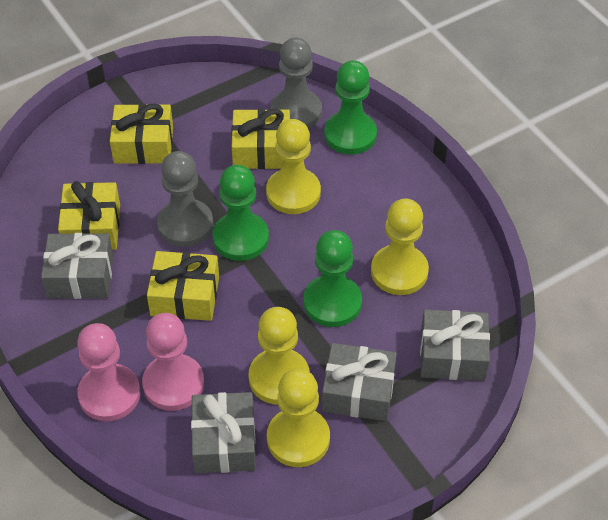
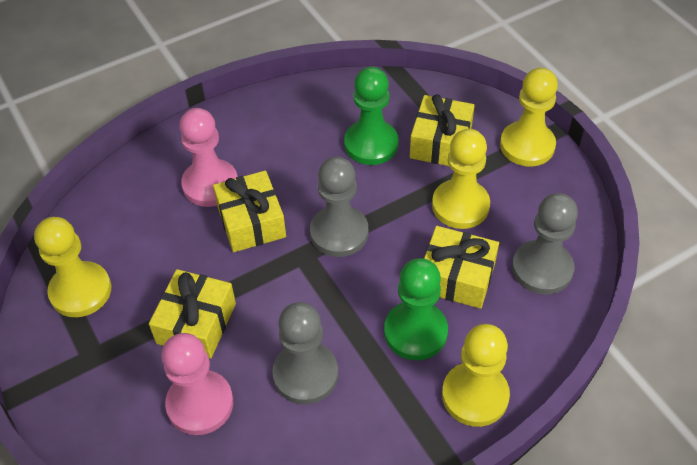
green pawn: 3 -> 2
grey gift: 4 -> 0
grey pawn: 2 -> 3

